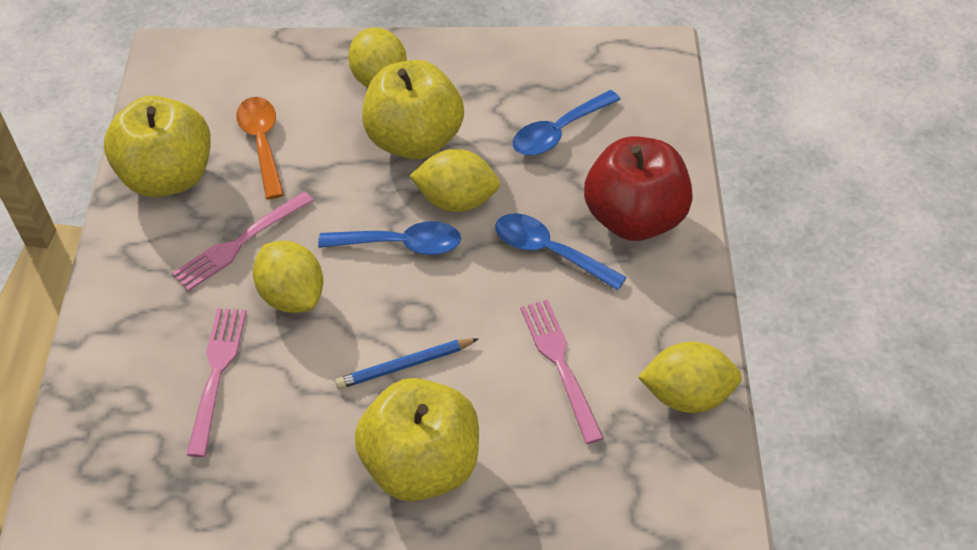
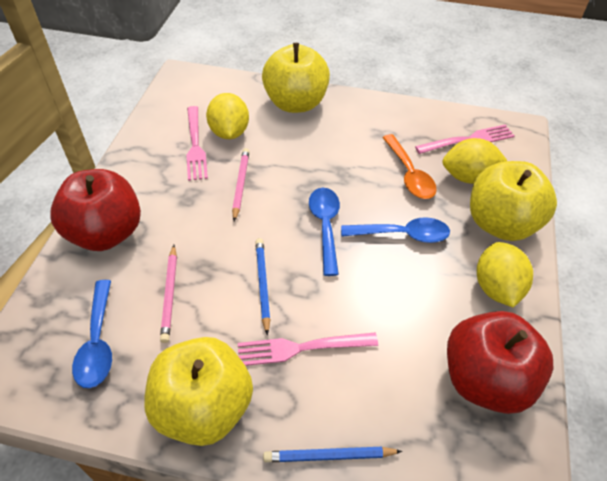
blue pencil: 1 -> 2
pink pencil: 0 -> 2
red apple: 1 -> 2
yellow lemon: 4 -> 3

